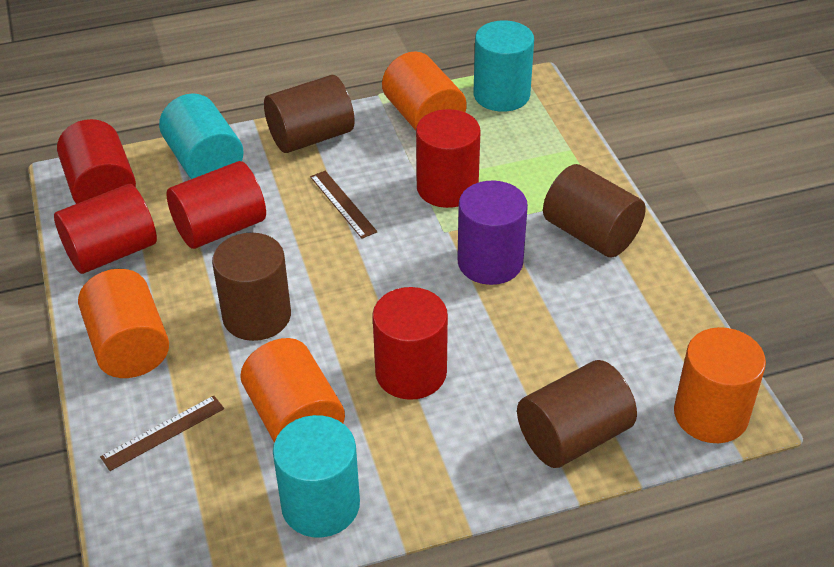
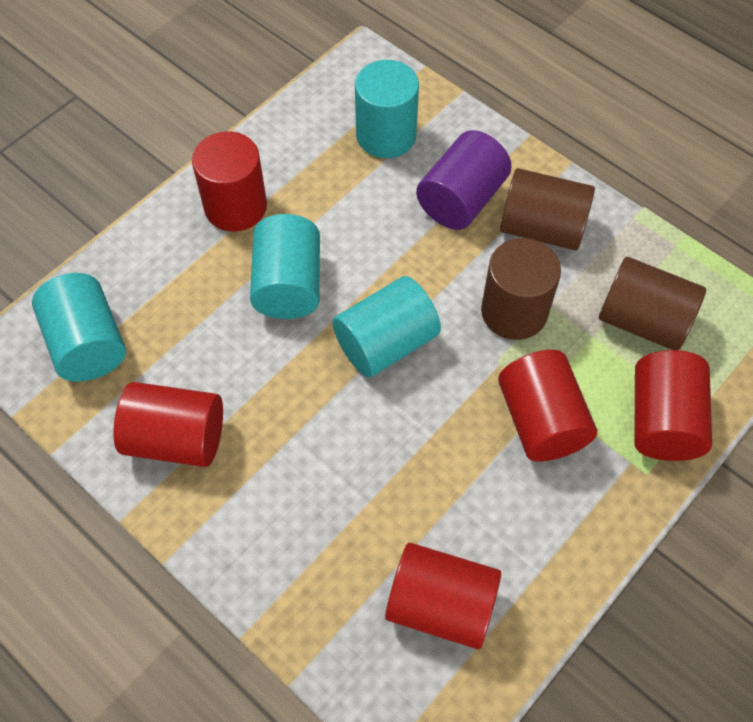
brown cylinder: 4 -> 3
brown ruler: 2 -> 0
orange cylinder: 4 -> 0
turquoise cylinder: 3 -> 4

